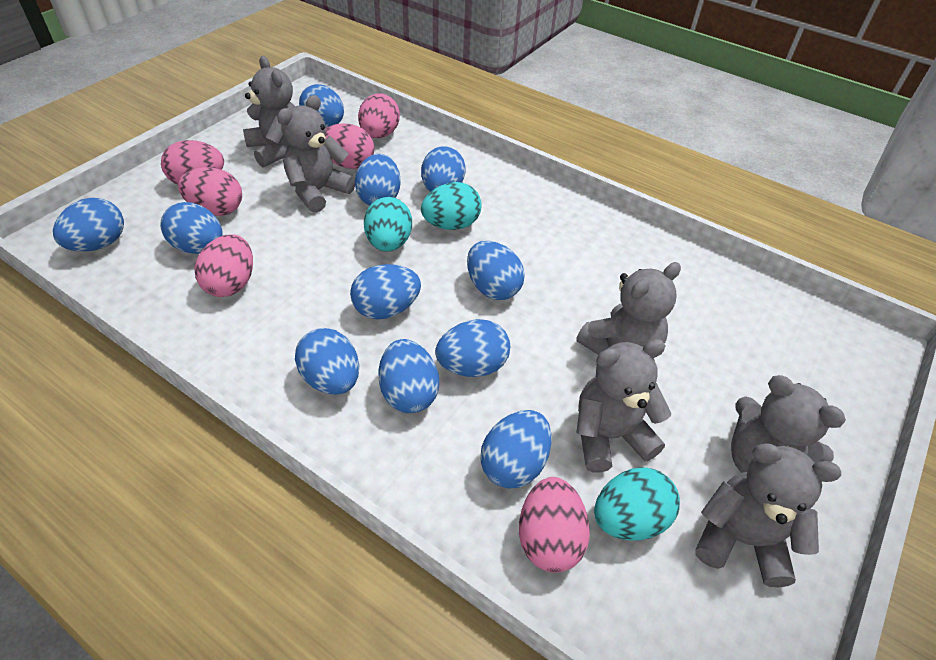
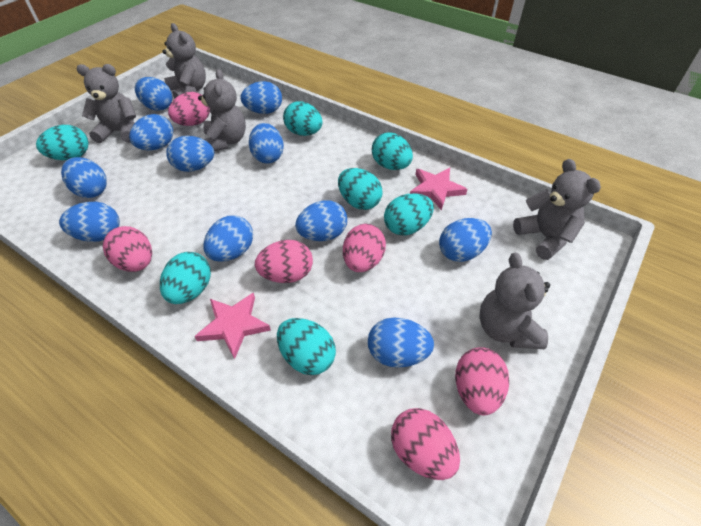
grey teddy bear: 6 -> 5
pink star: 0 -> 2
turquoise egg: 3 -> 7

